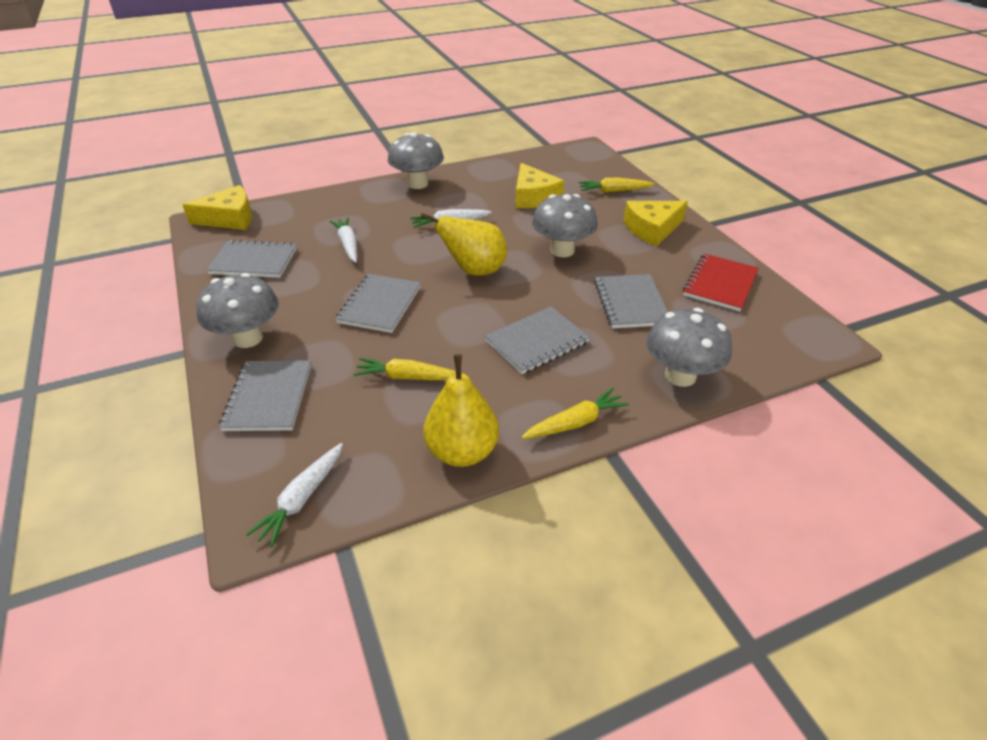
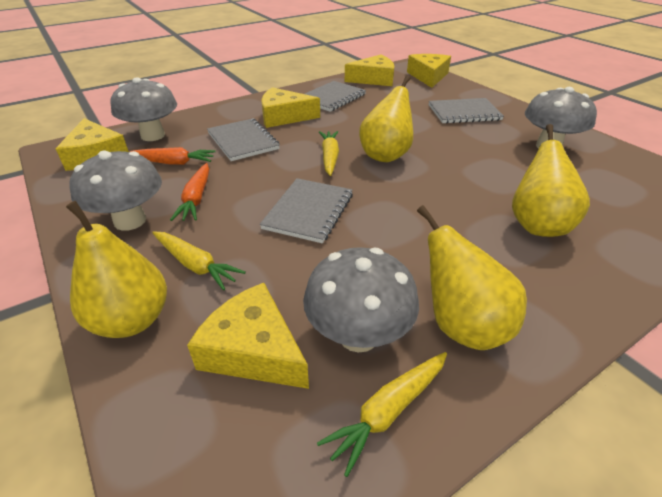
grey notebook: 5 -> 4
orange carrot: 0 -> 2
red notebook: 1 -> 0
white carrot: 3 -> 0
yellow cheese: 3 -> 5
yellow pear: 2 -> 4

